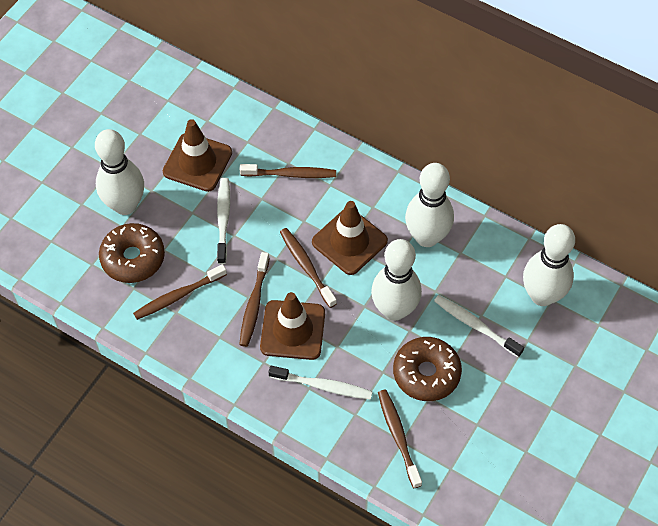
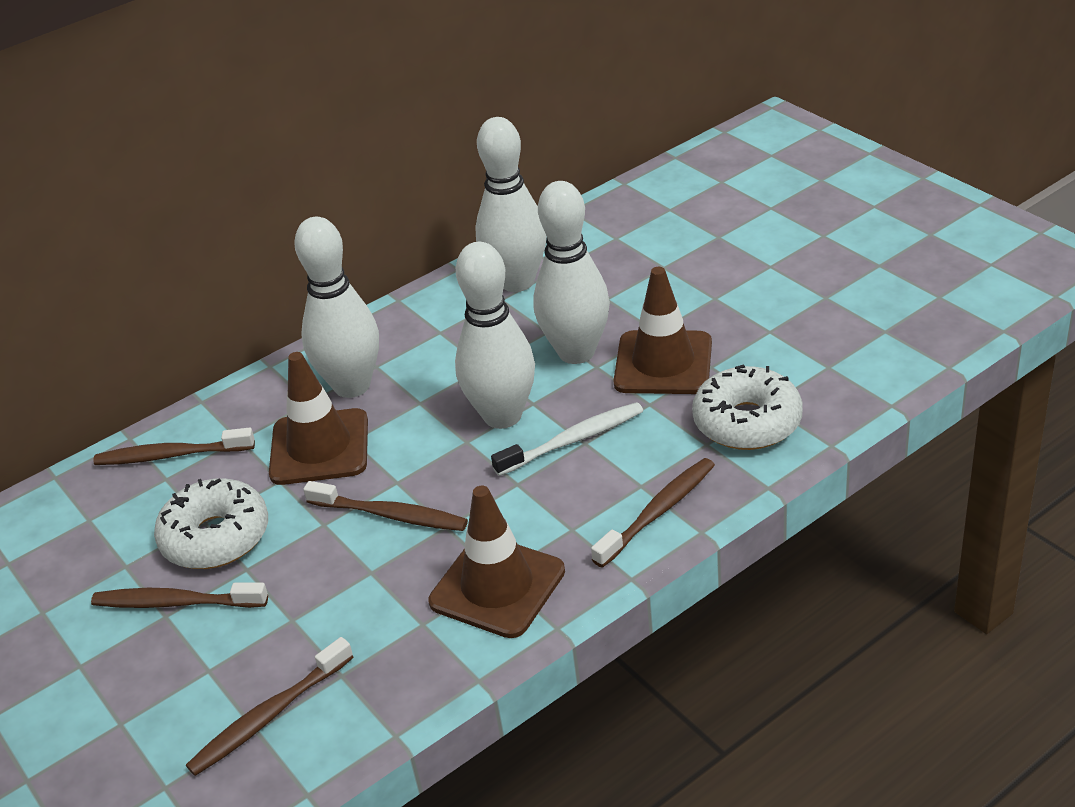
brown donut: 2 -> 0
white donut: 0 -> 2
white toothbrush: 3 -> 1

